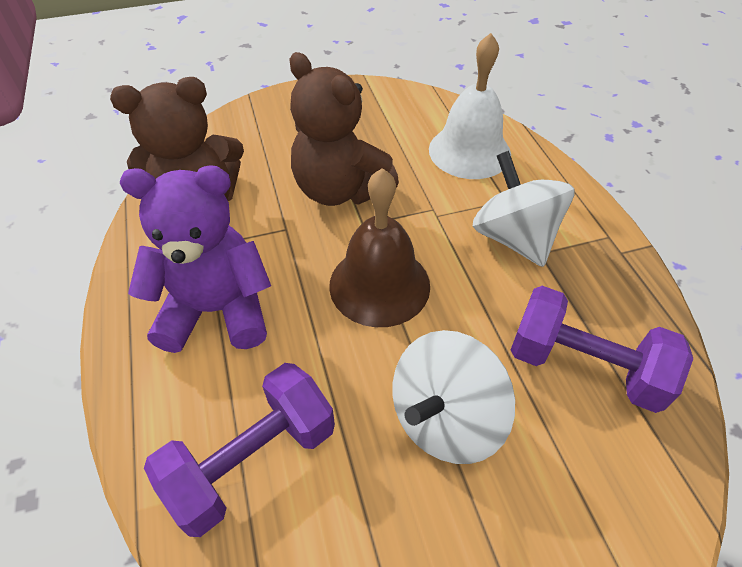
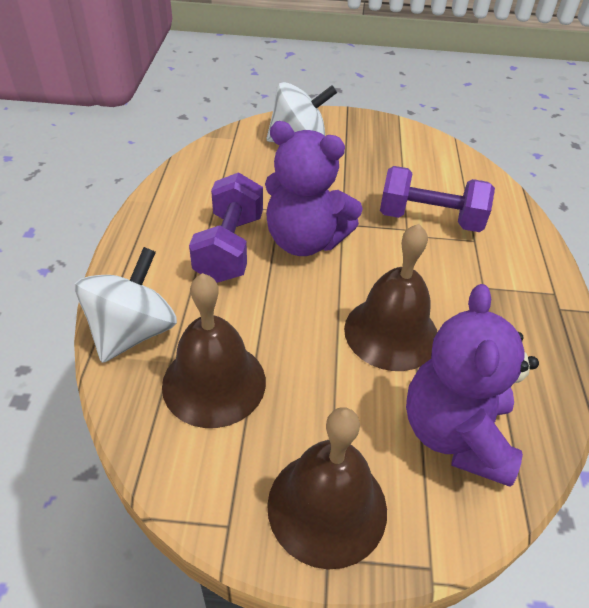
brown bell: 1 -> 3
brown teddy bear: 2 -> 0
purple teddy bear: 1 -> 2
white bell: 1 -> 0

